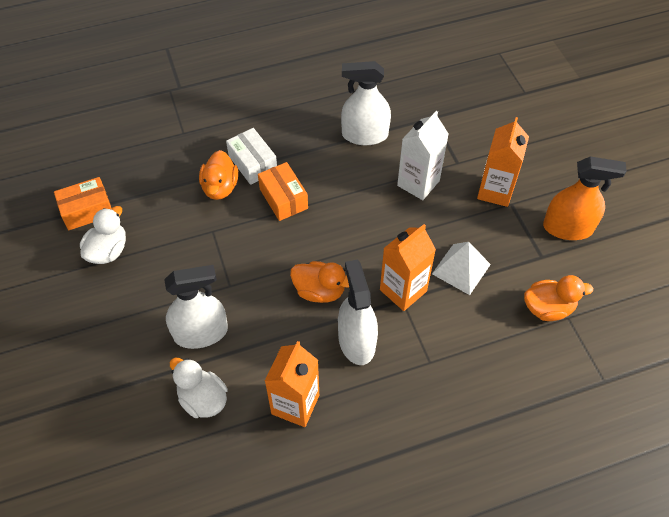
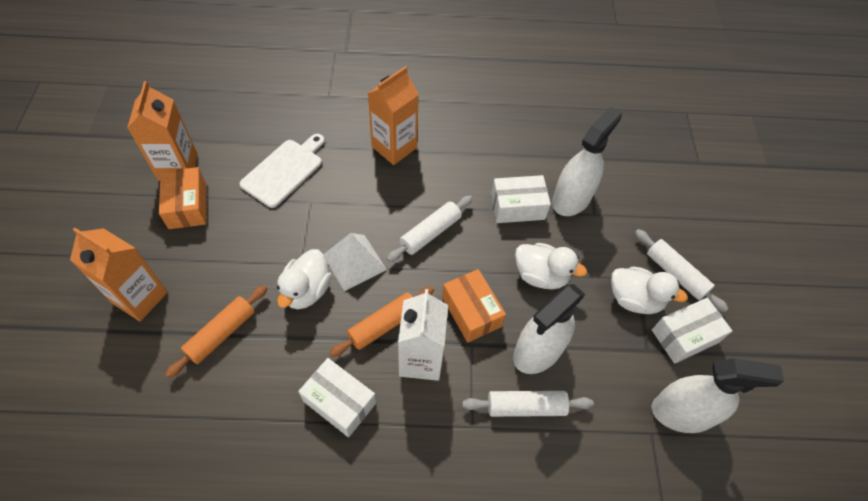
orange duck: 3 -> 0
orange rolling pin: 0 -> 2
orange spray bottle: 1 -> 0
white box: 1 -> 3
white cutting board: 0 -> 1
white duck: 2 -> 3
white rolling pin: 0 -> 3

